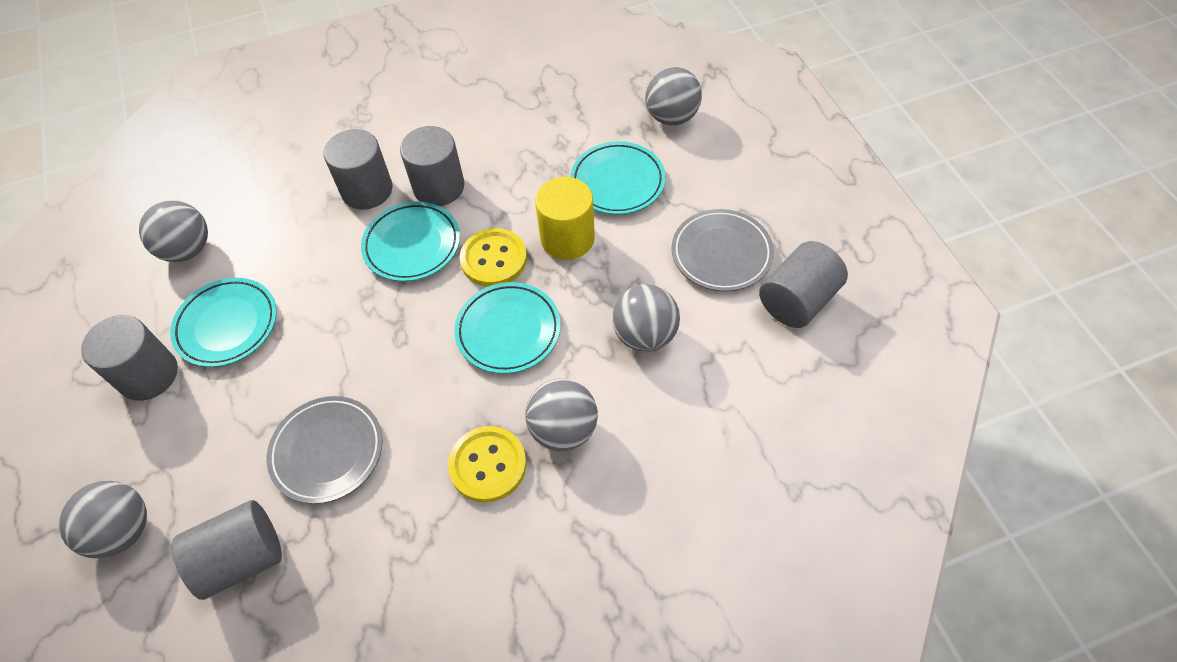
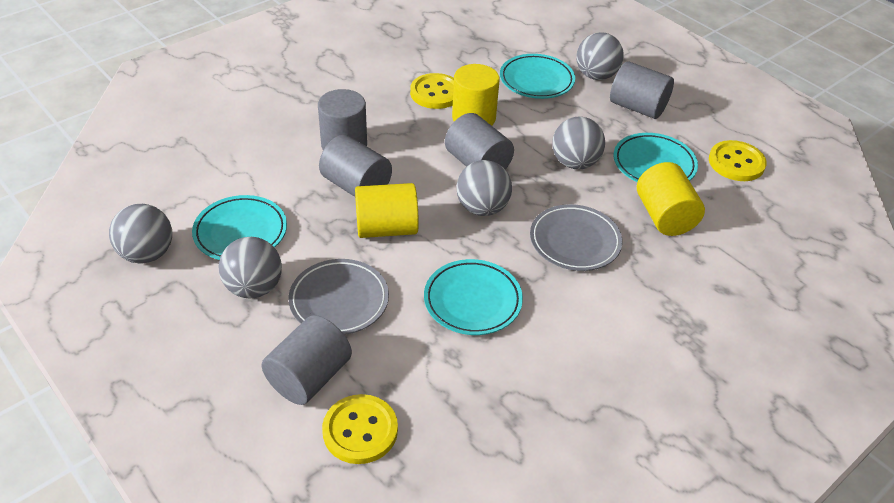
yellow button: 2 -> 3
yellow cylinder: 1 -> 3

